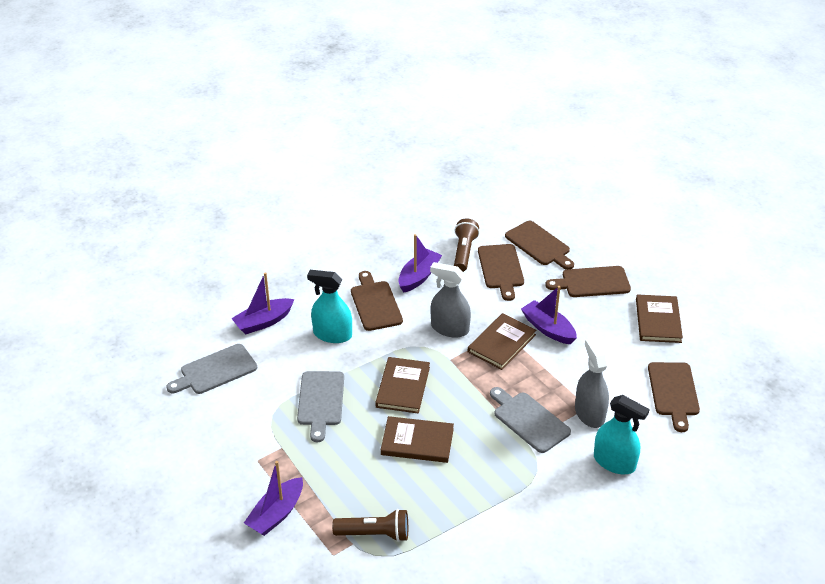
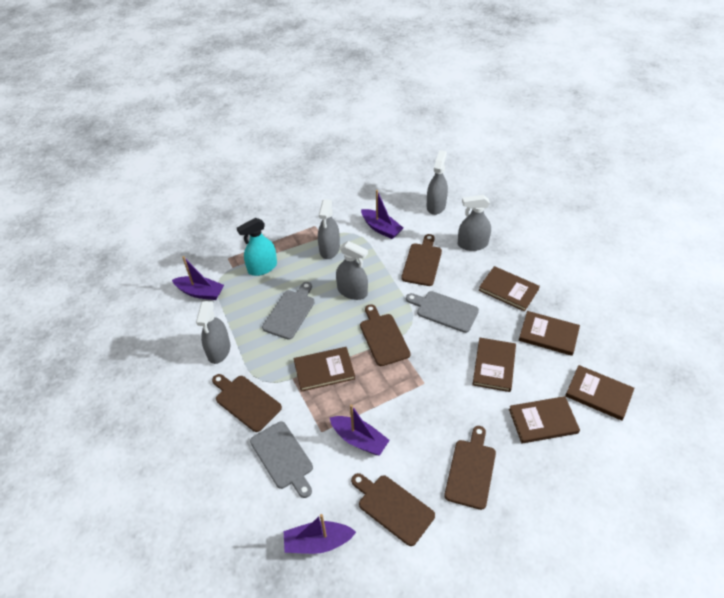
brown book: 4 -> 6
brown flashlight: 2 -> 0
grey spray bottle: 2 -> 5
turquoise spray bottle: 2 -> 1

